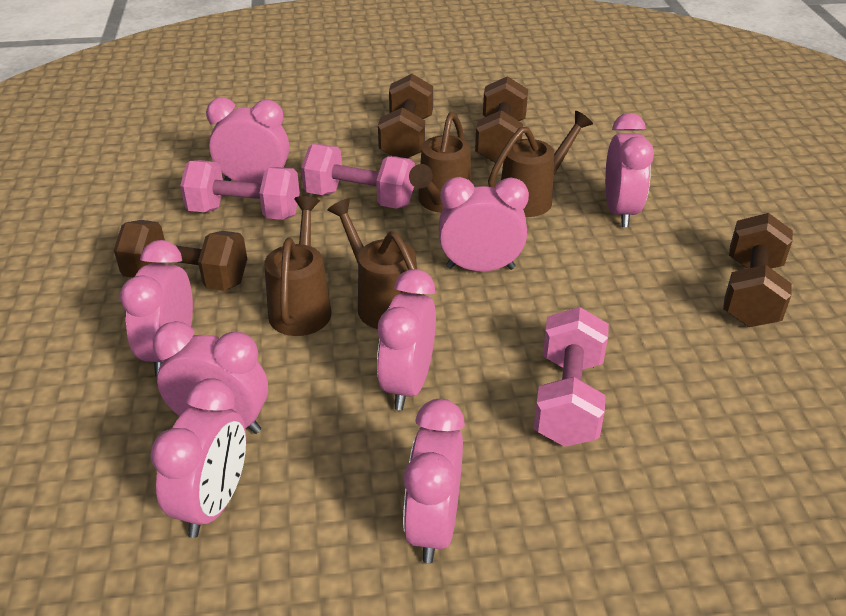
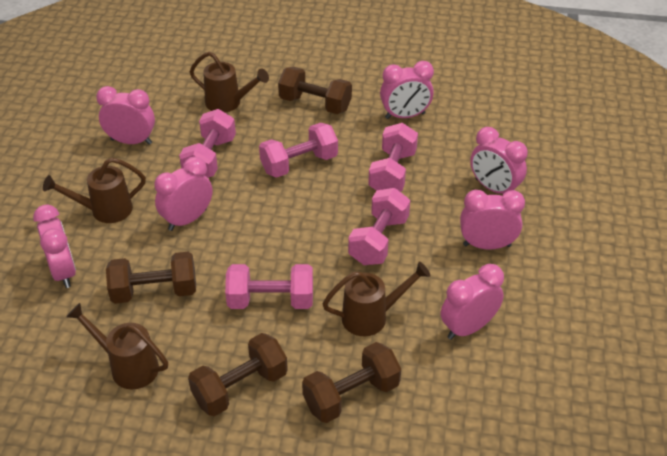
pink clock: 8 -> 7
pink dumbbell: 3 -> 5

